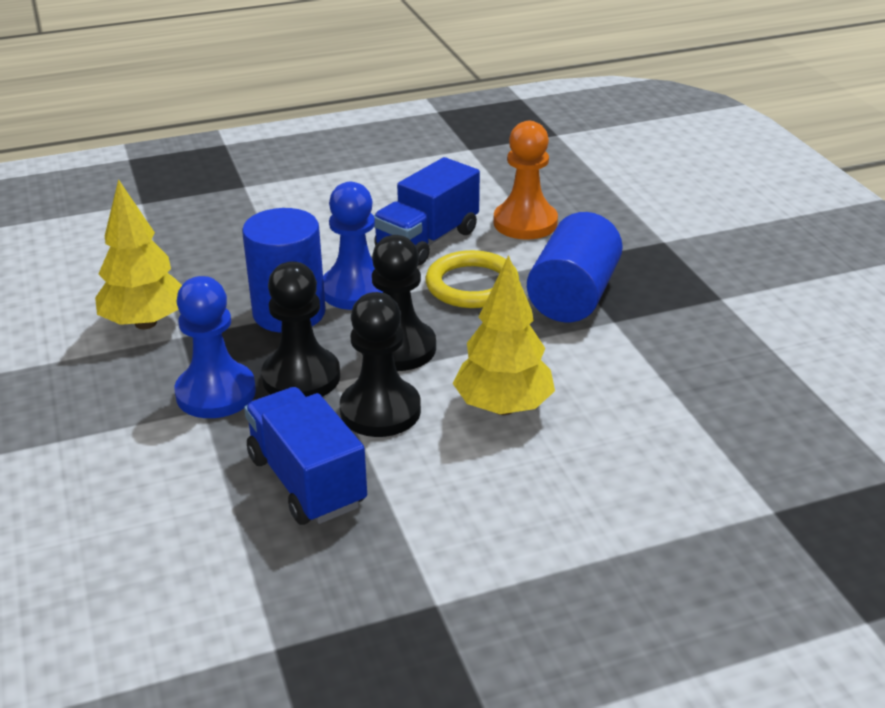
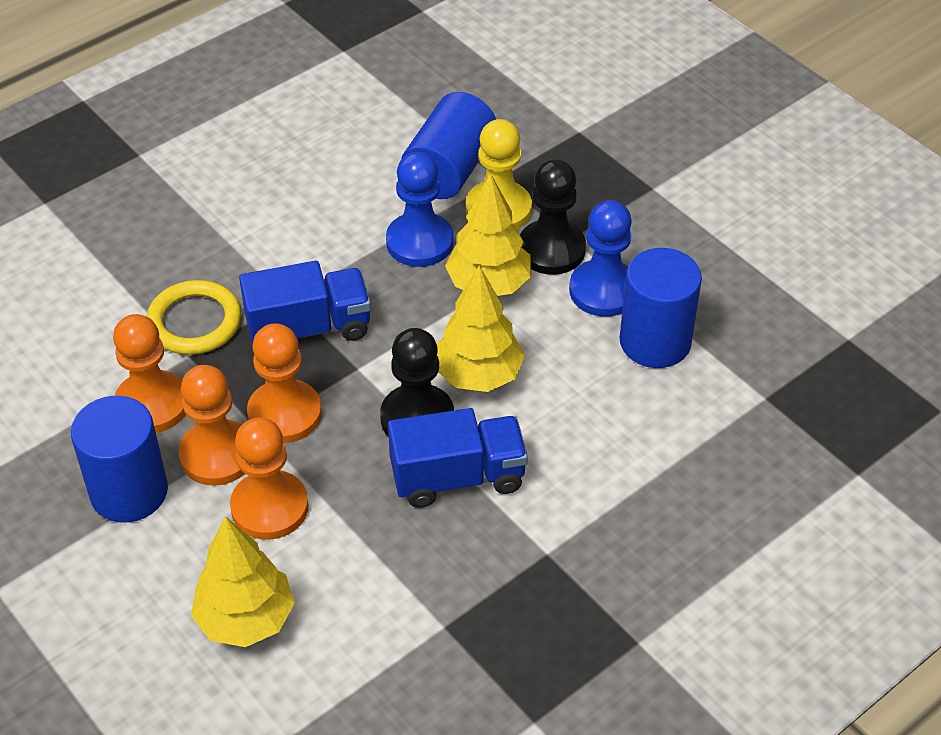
black pawn: 3 -> 2
blue cylinder: 2 -> 3
orange pawn: 1 -> 4
yellow pawn: 0 -> 1
yellow tree: 2 -> 3

